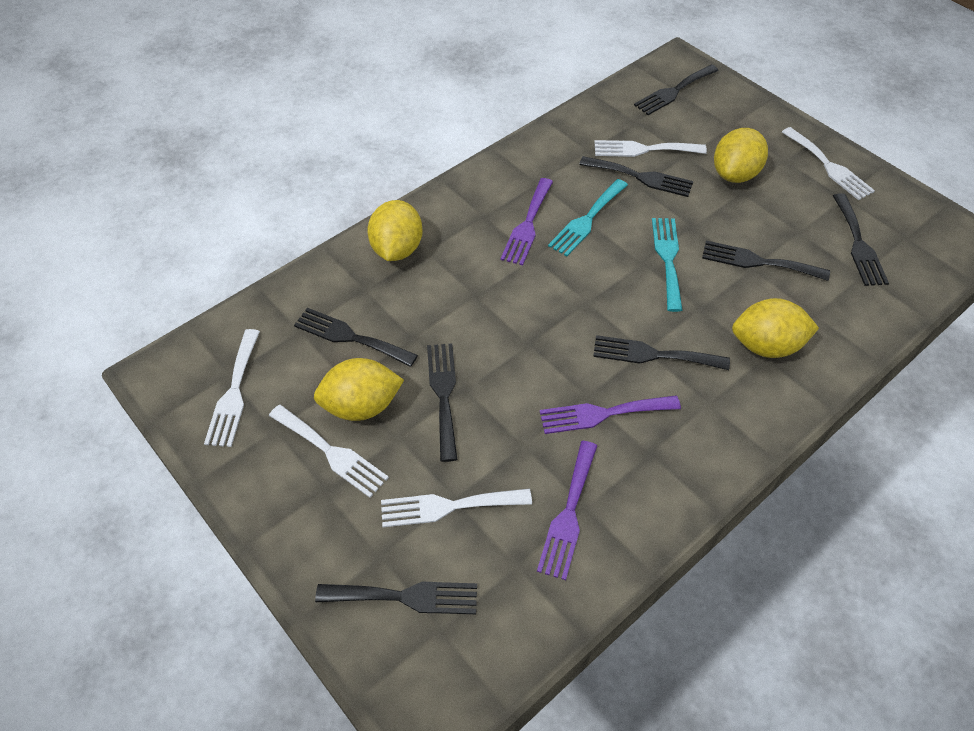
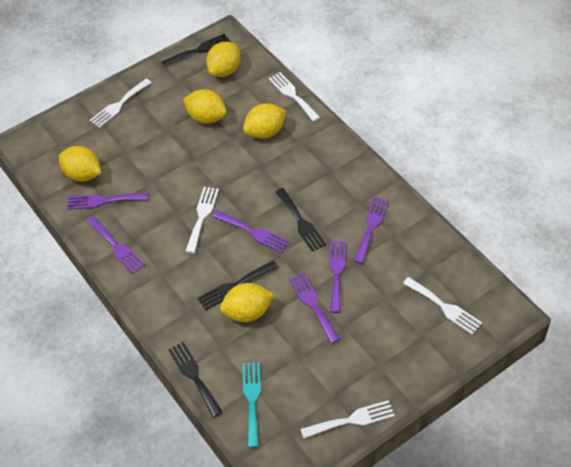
black fork: 8 -> 4
purple fork: 3 -> 6
turquoise fork: 2 -> 1
yellow lemon: 4 -> 5

